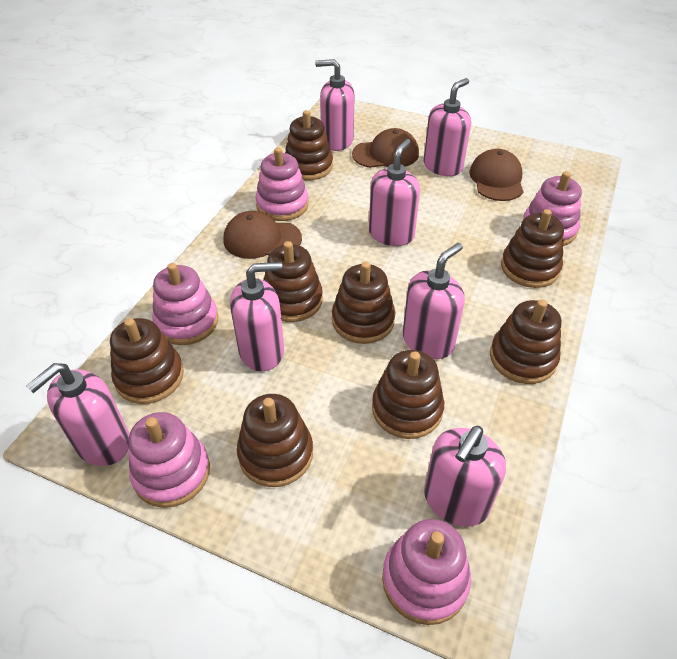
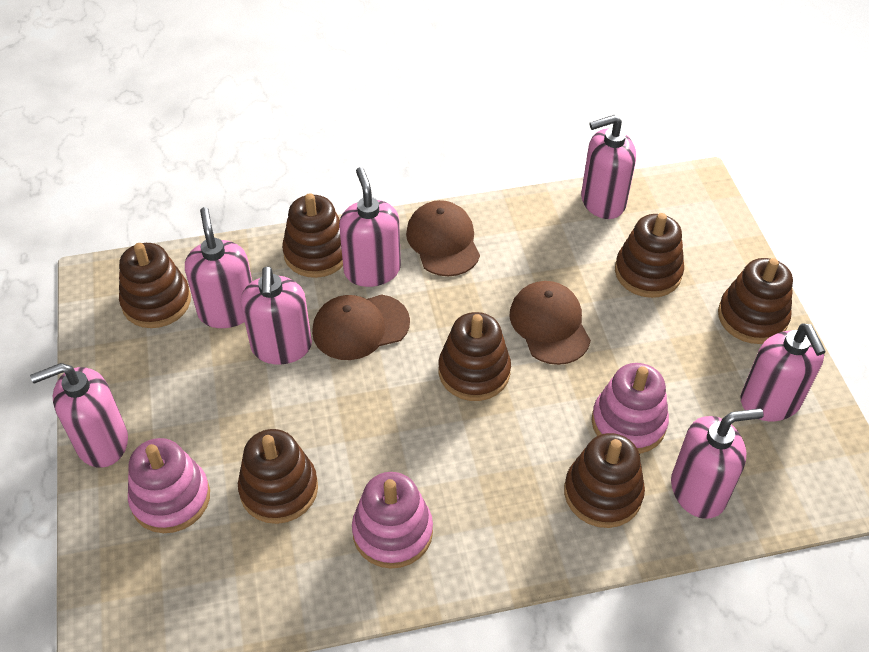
brown stacking toy: 8 -> 7
pink stacking toy: 5 -> 3

